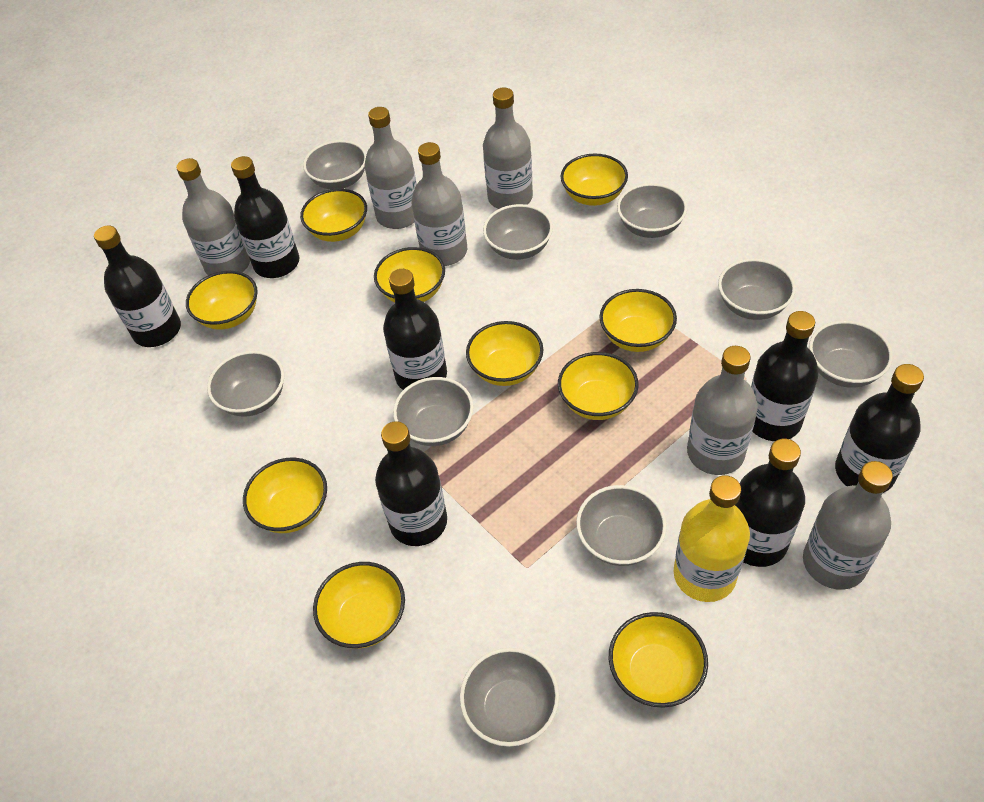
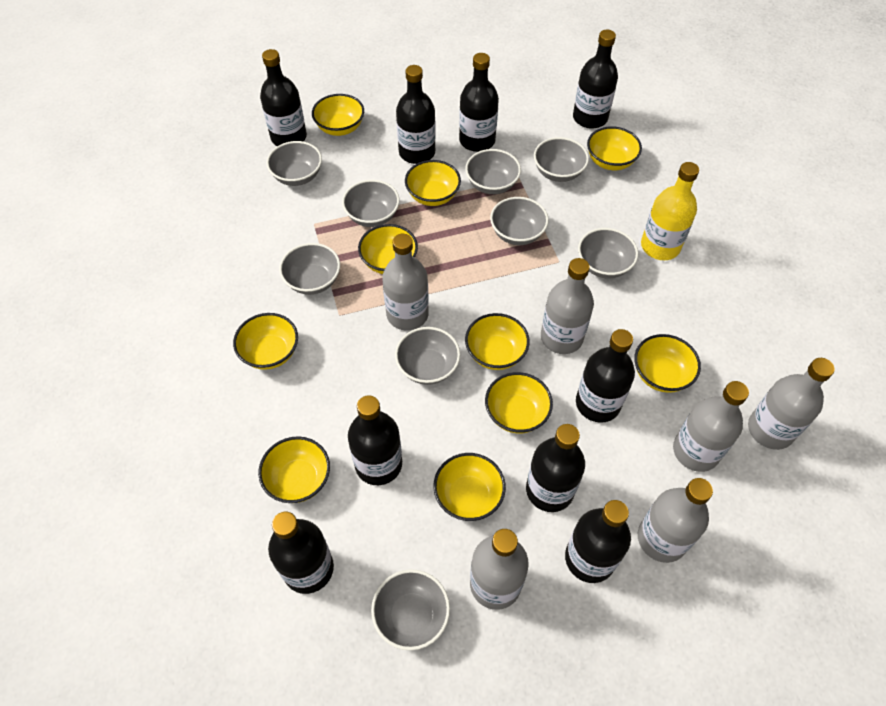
black bottle: 7 -> 9

